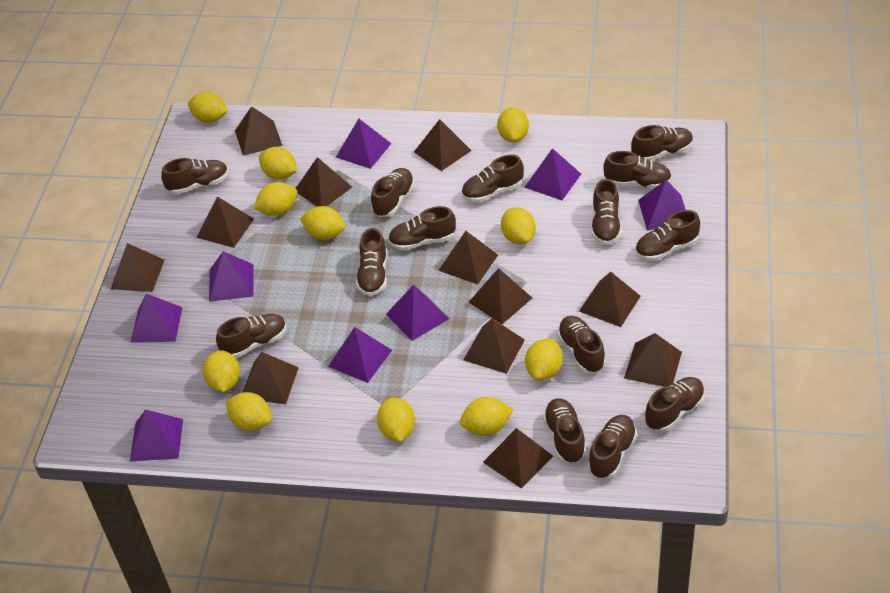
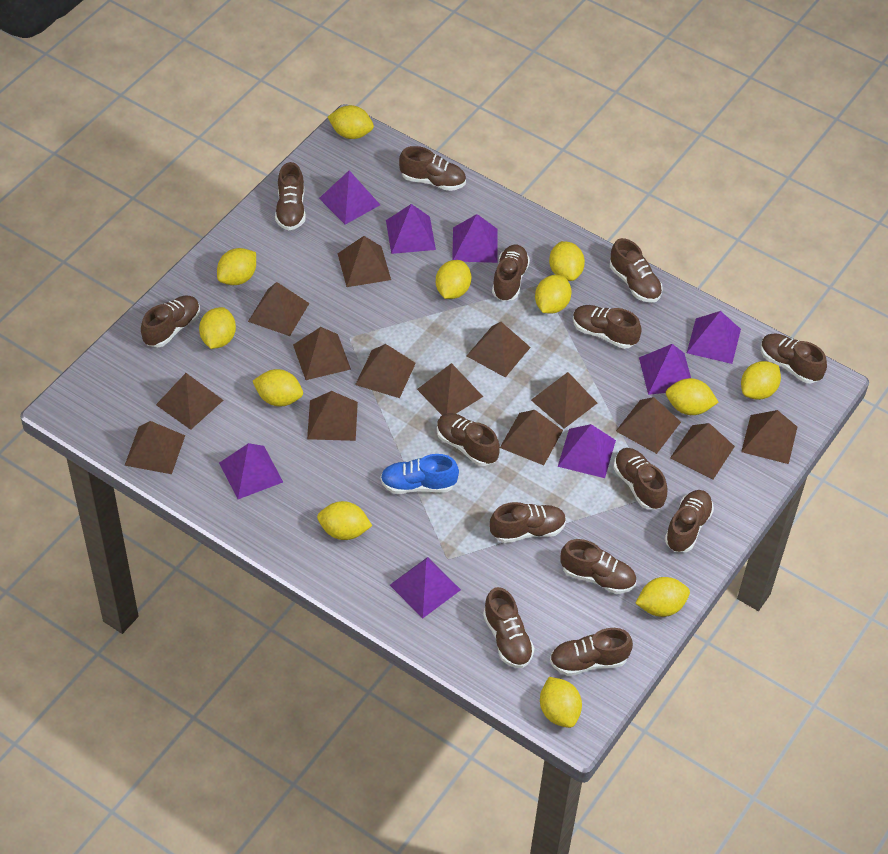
blue shoe: 0 -> 1
brown pyramid: 12 -> 14
yellow lemon: 11 -> 12

